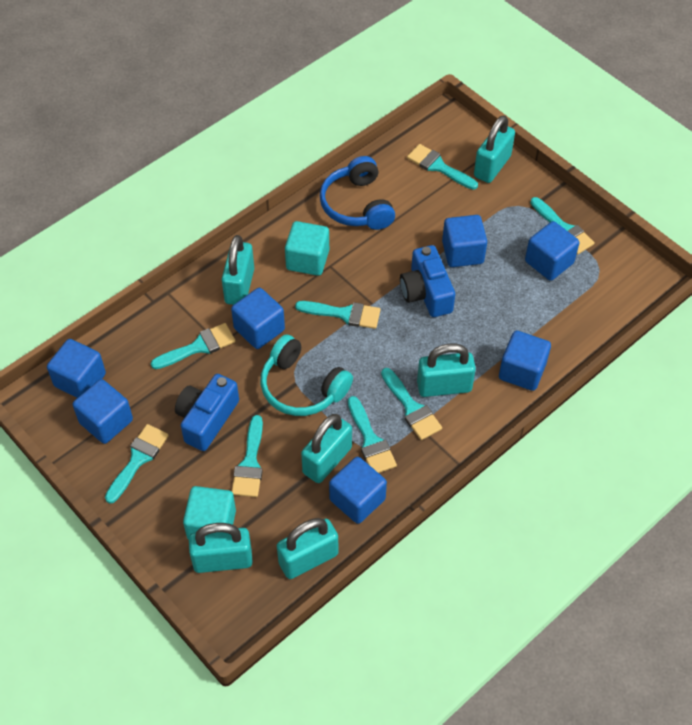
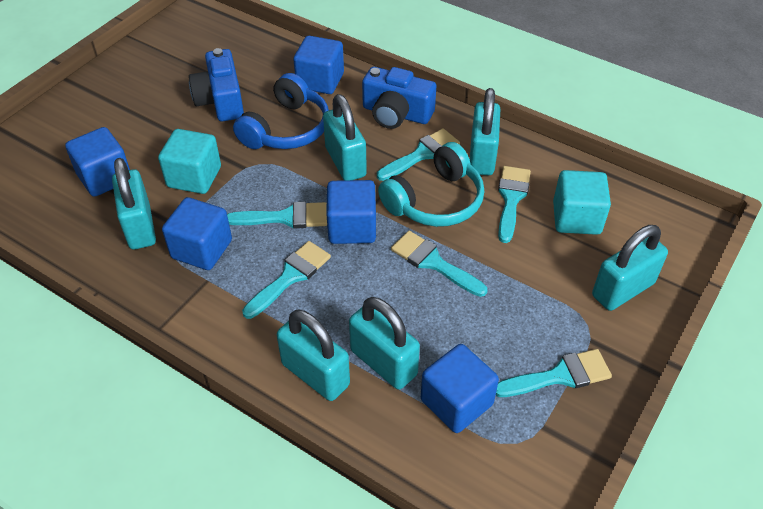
blue cube: 7 -> 5
turquoise brush: 8 -> 6

